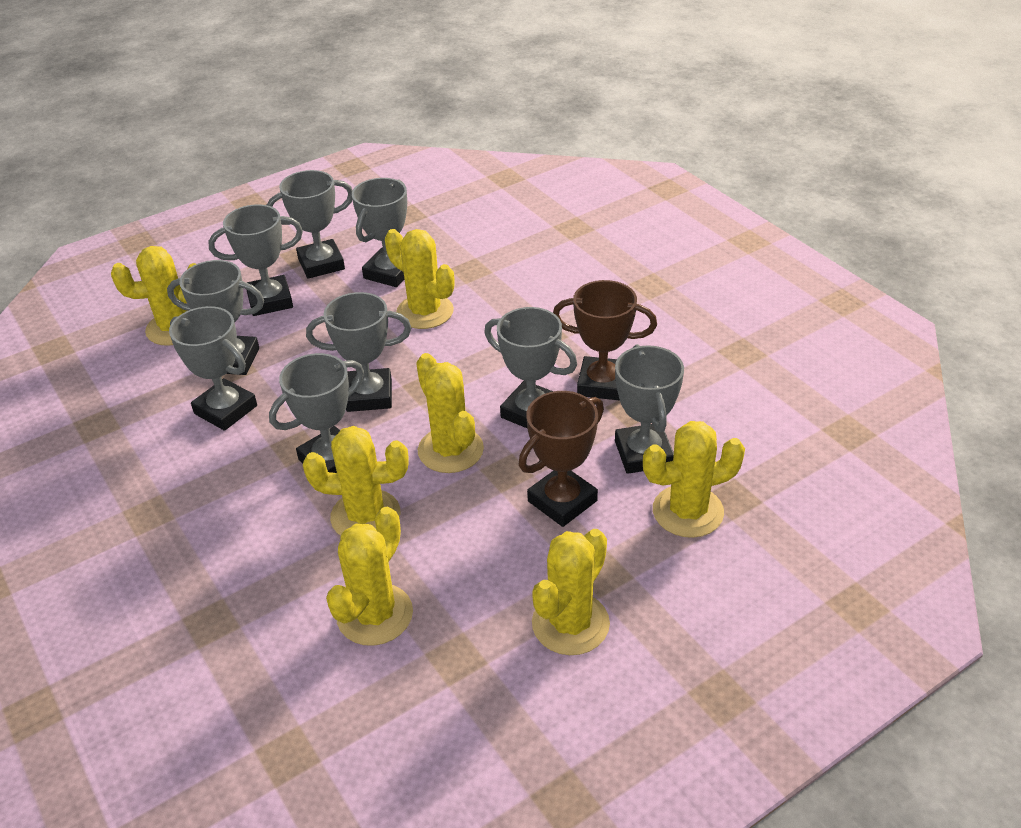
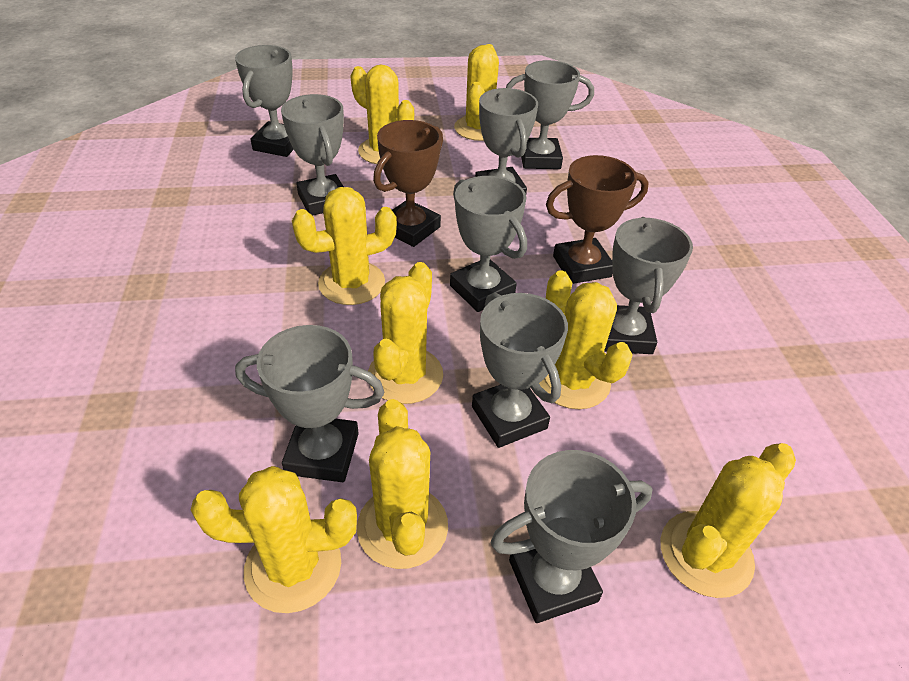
yellow cactus: 7 -> 8

